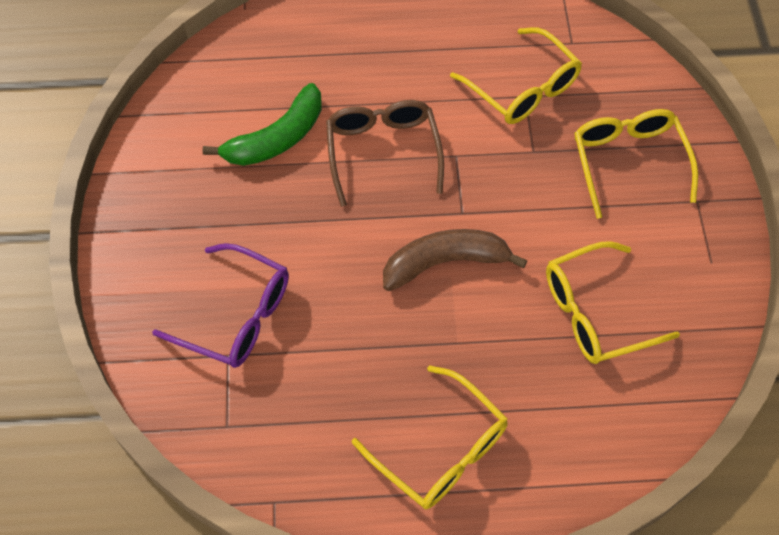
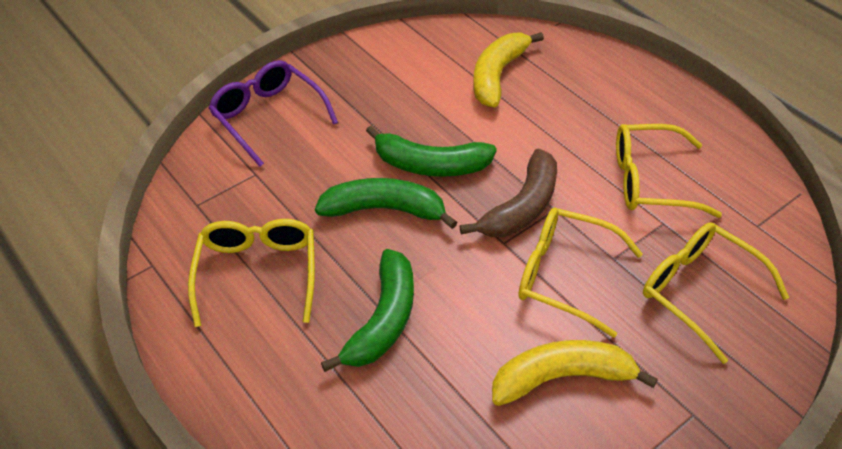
brown glasses: 1 -> 0
green banana: 1 -> 3
yellow banana: 0 -> 2

